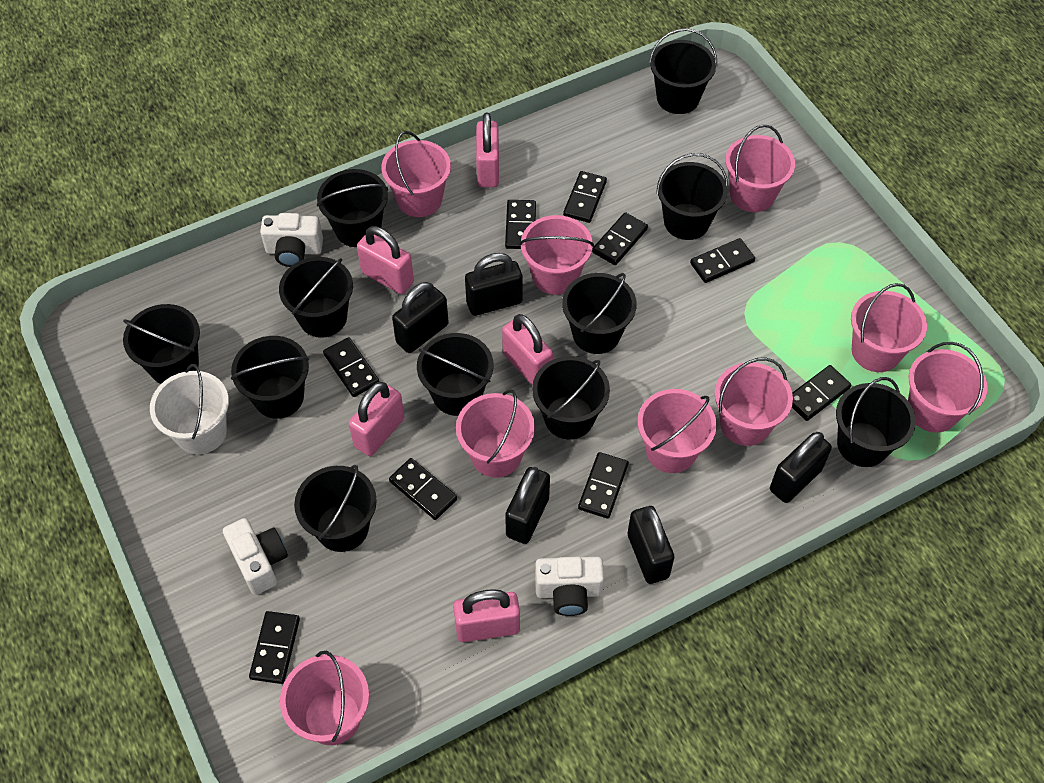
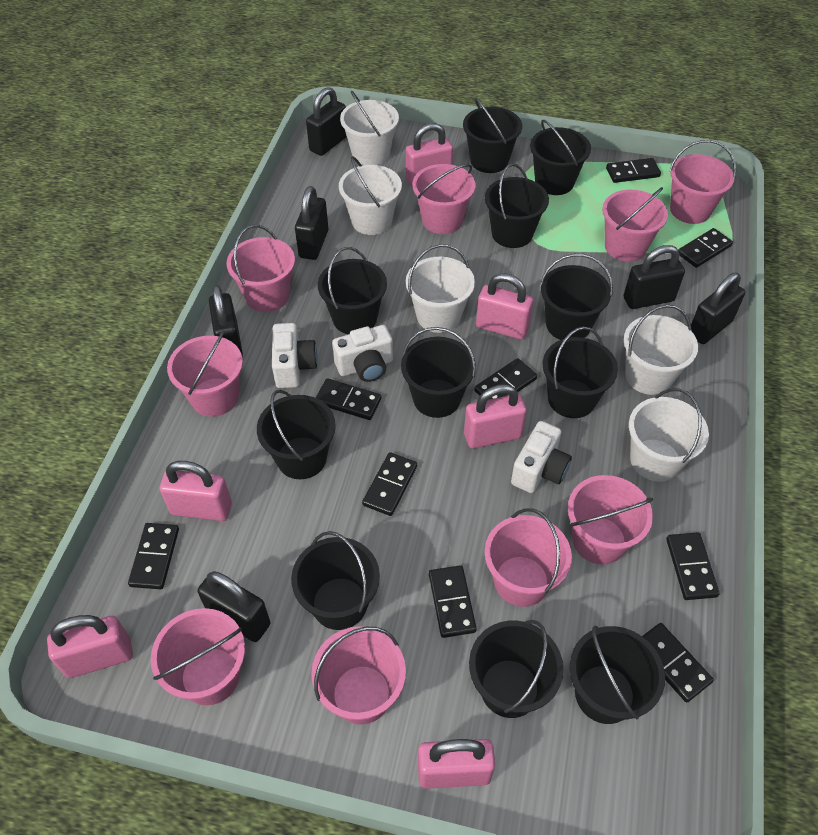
black padlock: 5 -> 6
pink padlock: 5 -> 6
white bucket: 1 -> 5

